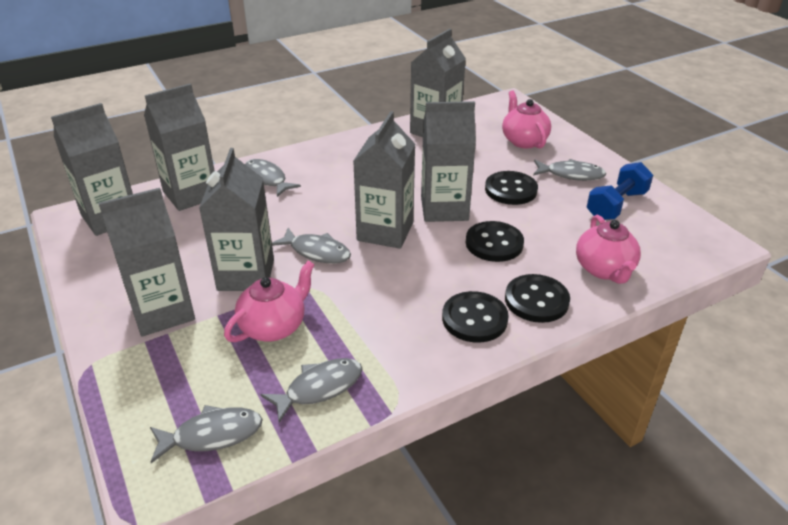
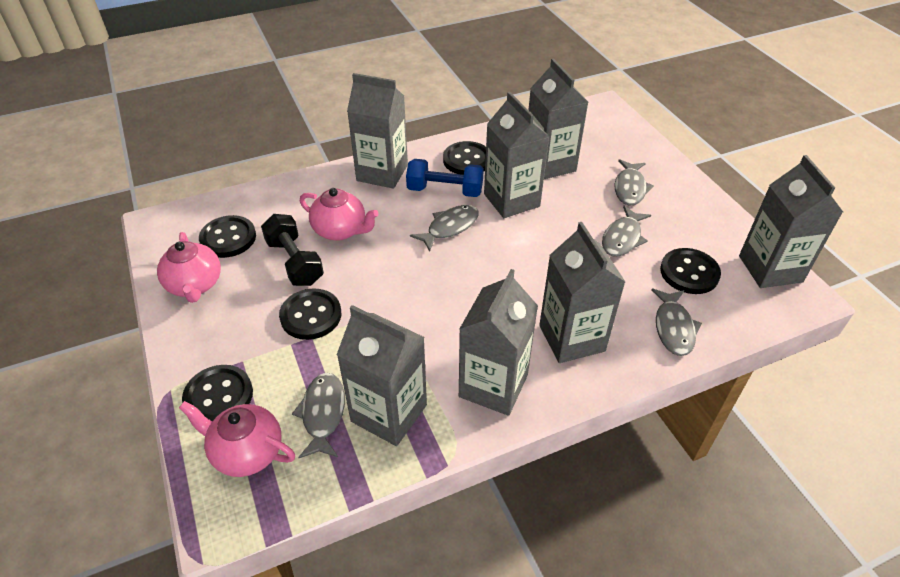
black button: 4 -> 5
black dumbbell: 0 -> 1

